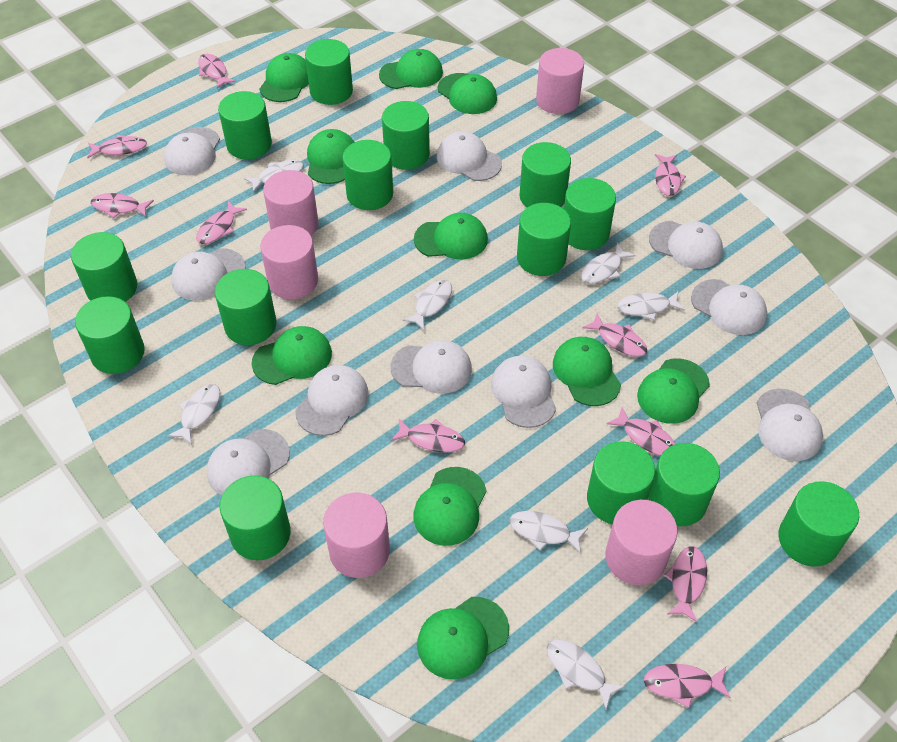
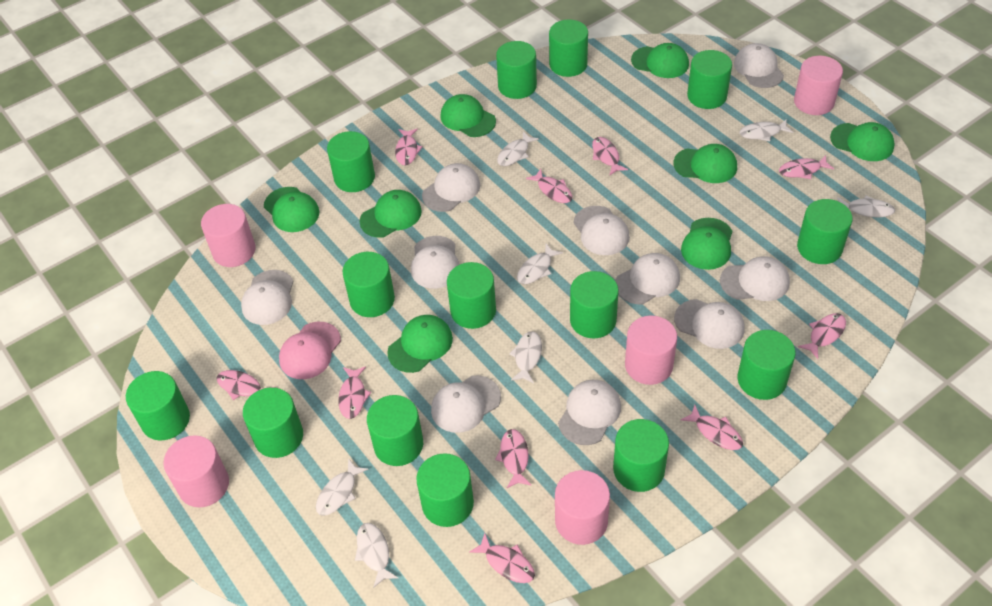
green cap: 10 -> 8
pink cap: 0 -> 1

